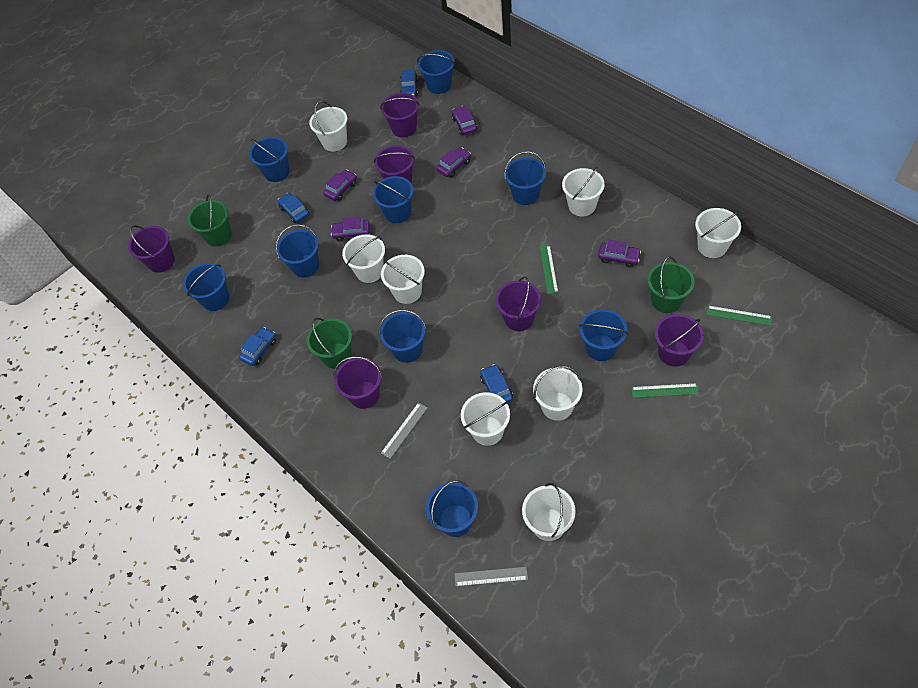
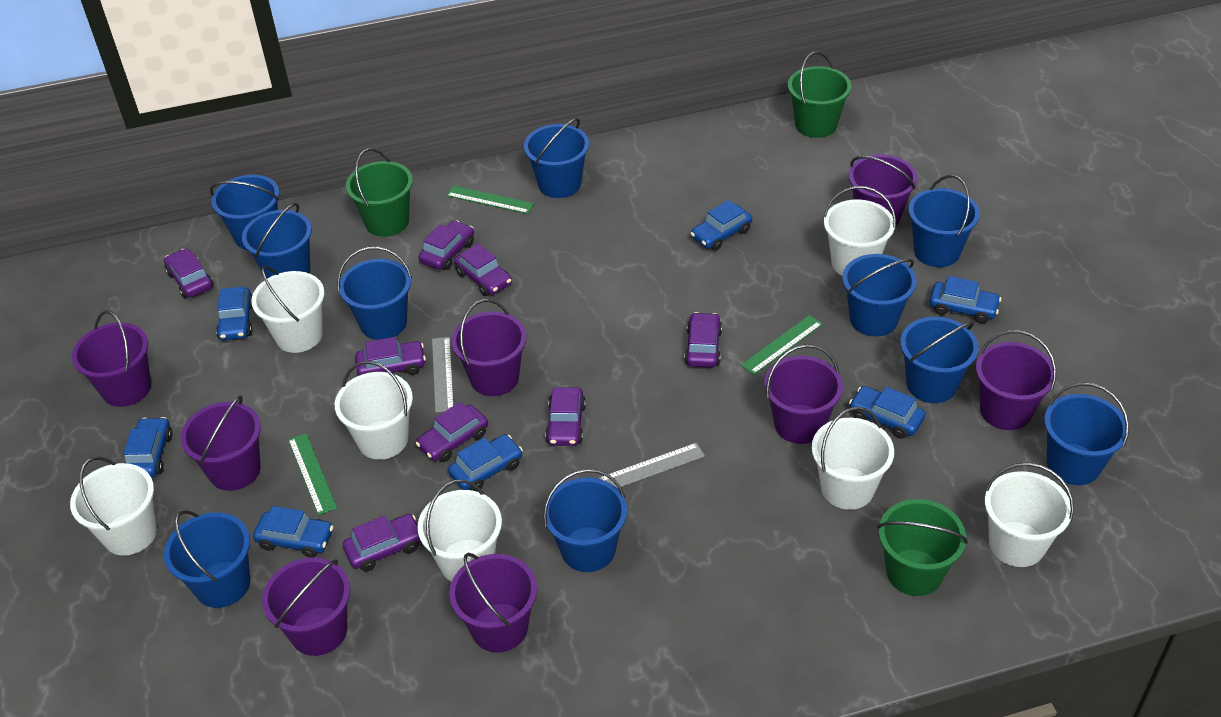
blue bucket: 9 -> 10
blue car: 4 -> 7
purple bucket: 6 -> 8
purple car: 5 -> 8
white bucket: 8 -> 7

